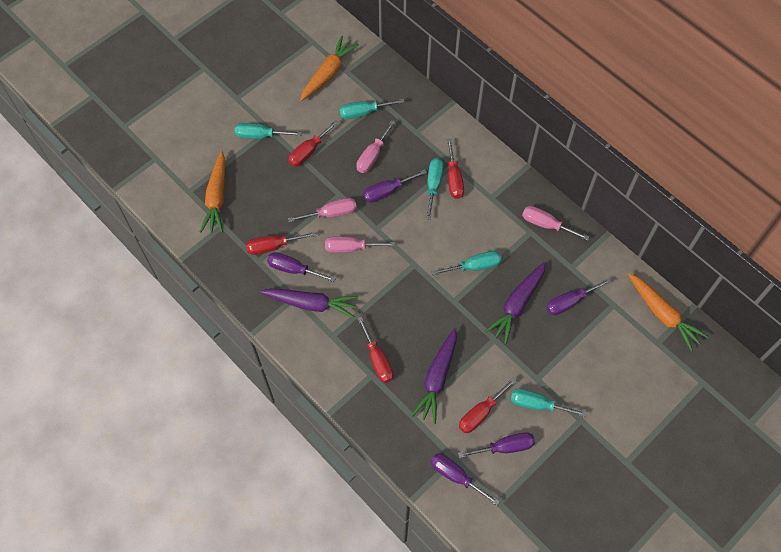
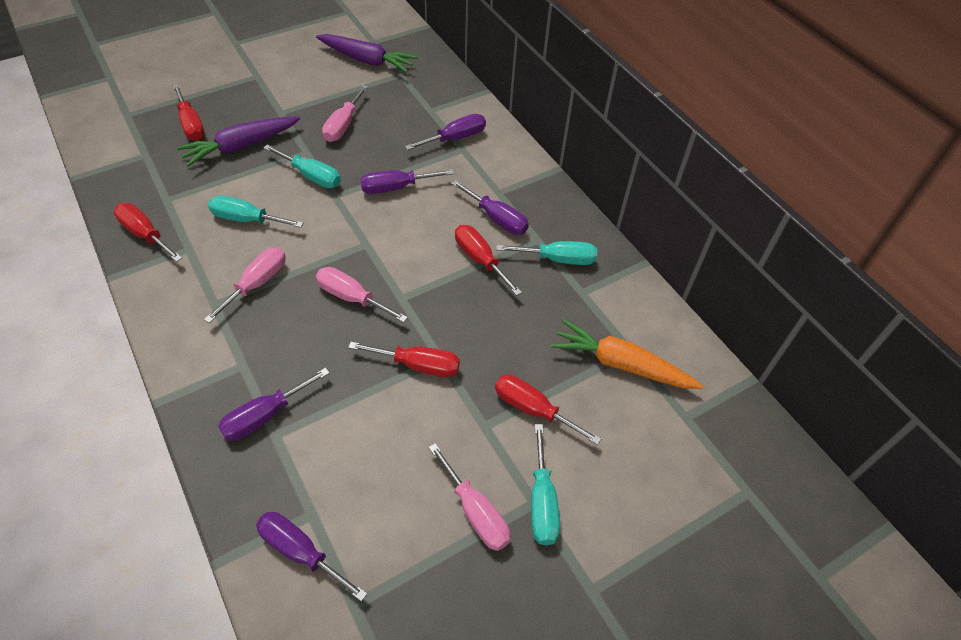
orange carrot: 3 -> 1
purple carrot: 3 -> 2
turquoise screwdriver: 5 -> 4

